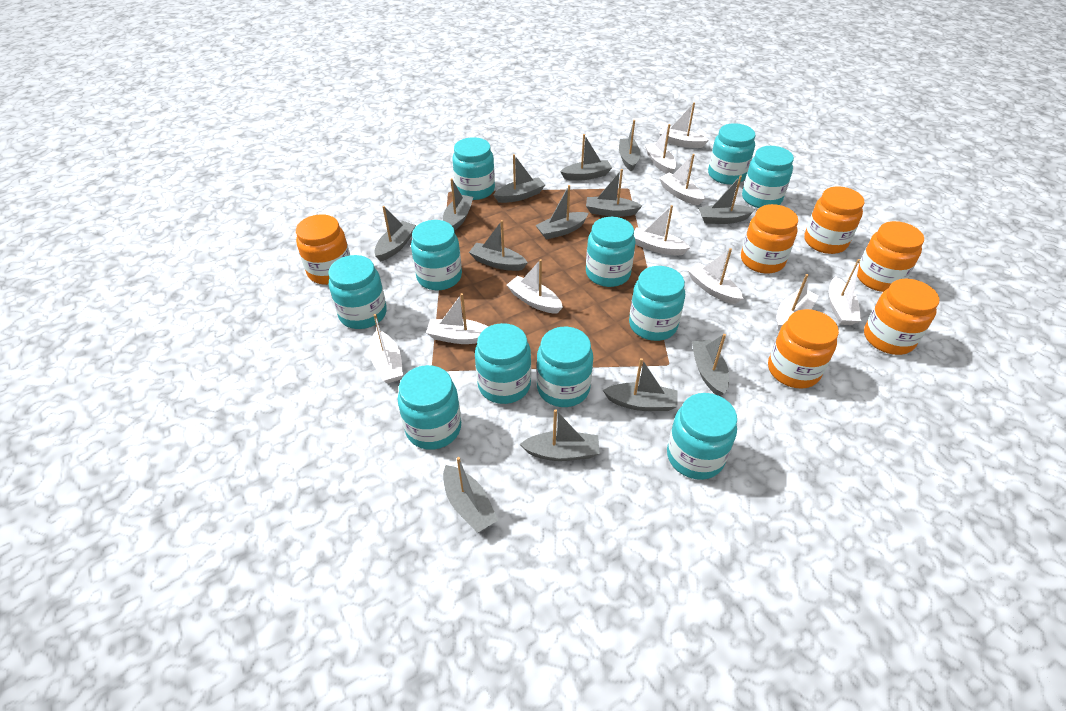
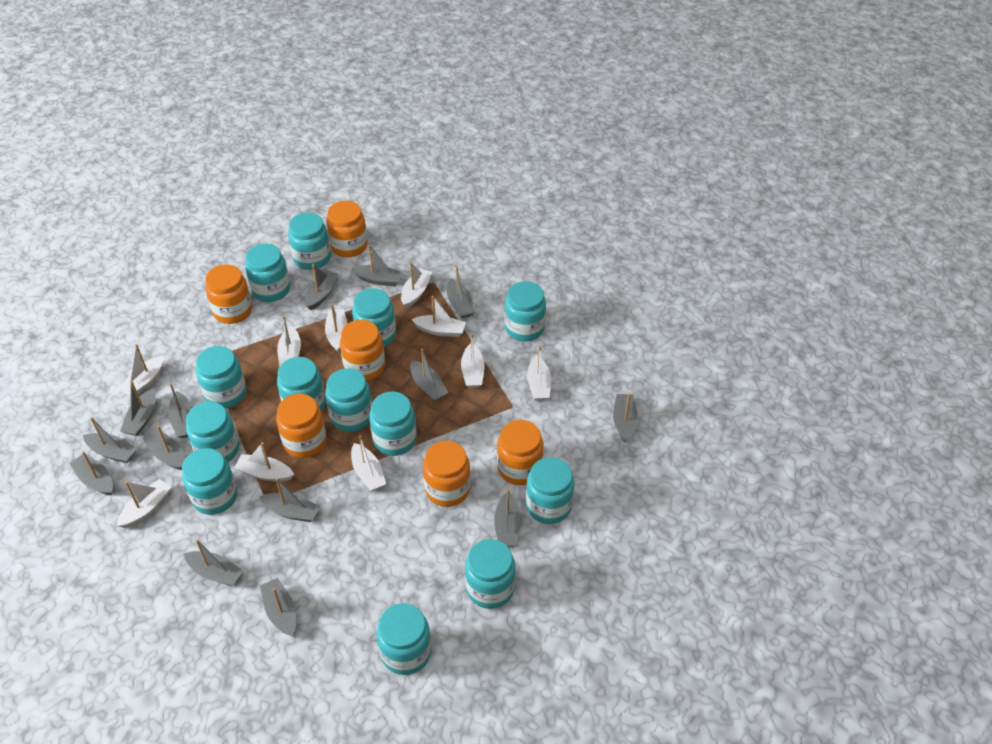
grey boat: 13 -> 14
turquoise jar: 11 -> 13

